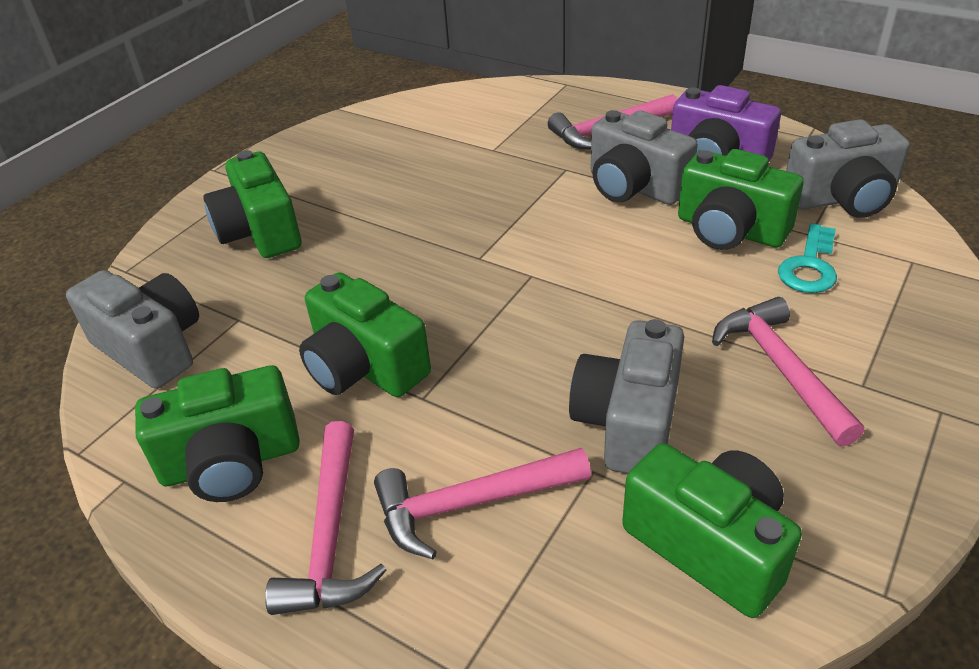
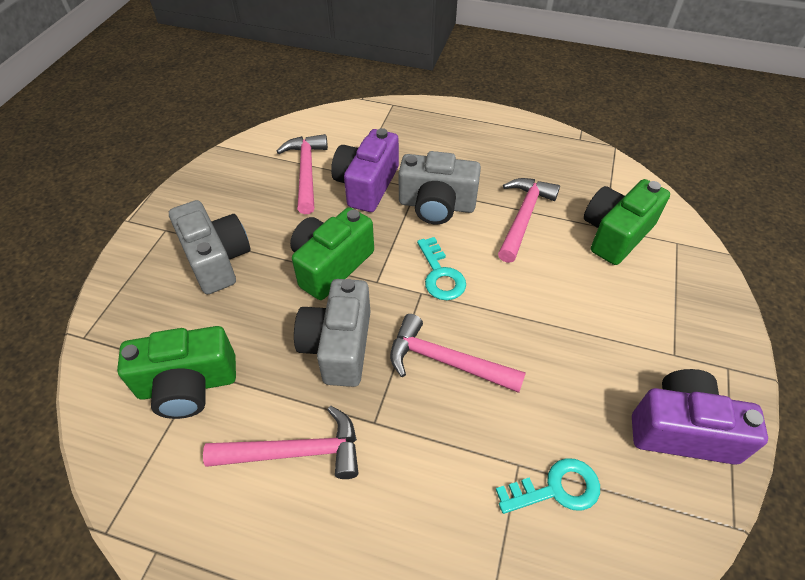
green camera: 5 -> 3
grey camera: 4 -> 3
purple camera: 1 -> 2
turquoise key: 1 -> 2

